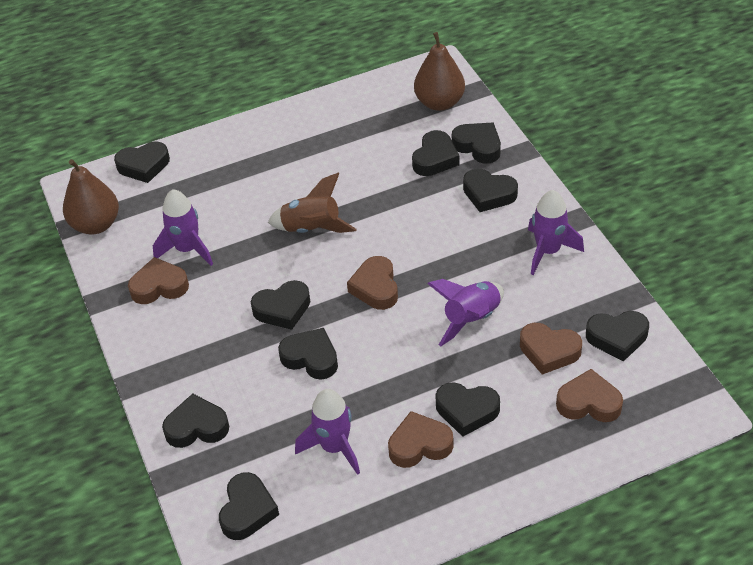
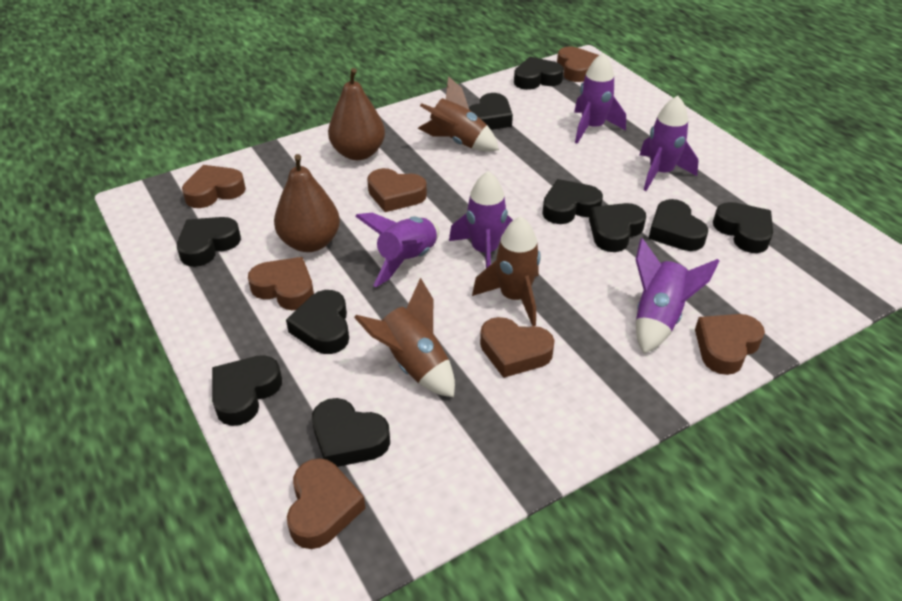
brown heart: 5 -> 7
brown rocket: 1 -> 3
purple rocket: 4 -> 5

